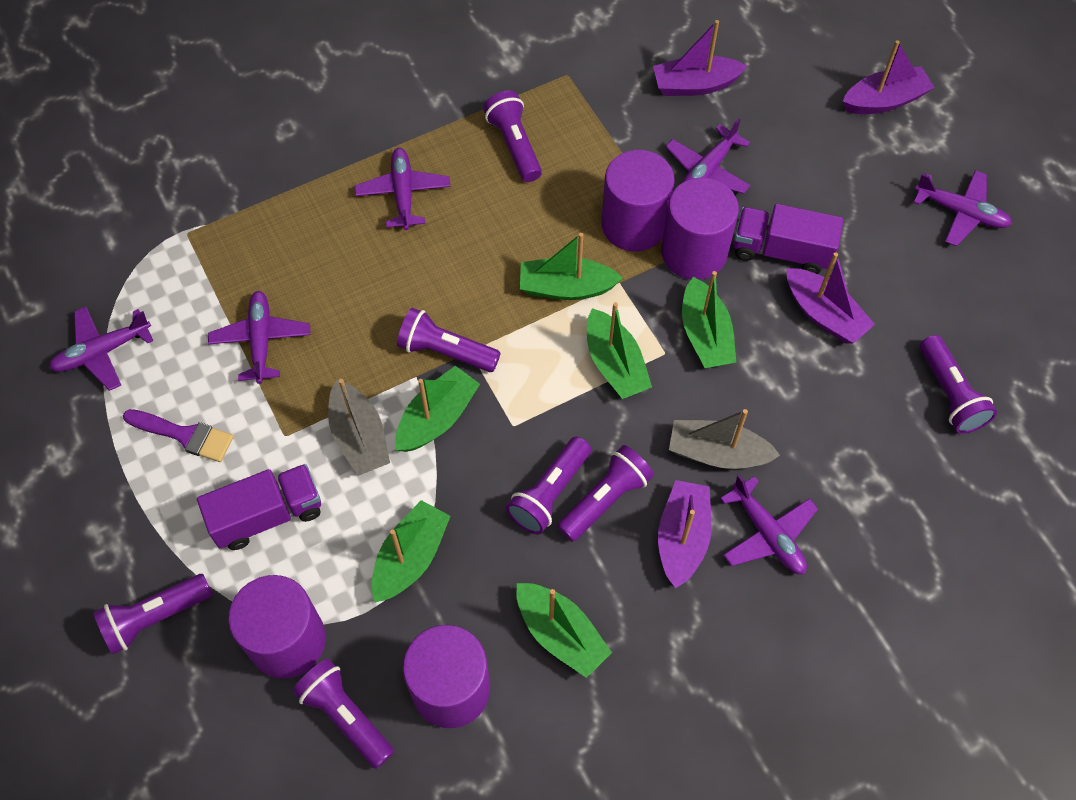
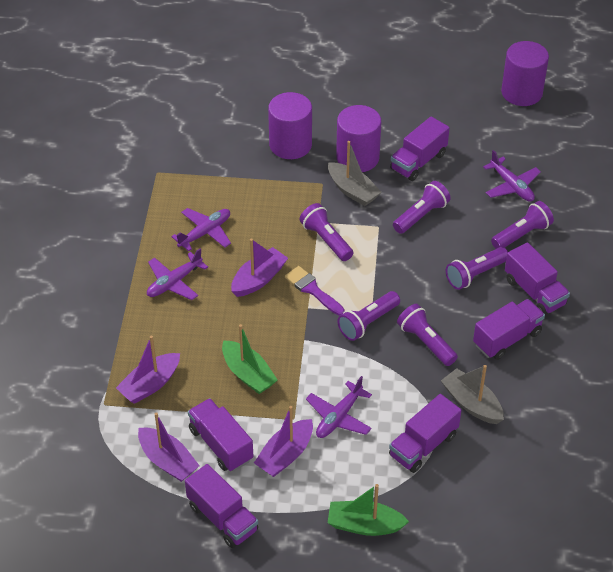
green boat: 6 -> 2
purple cylinder: 4 -> 3
purple flashlight: 7 -> 6
purple plane: 6 -> 4
purple truck: 2 -> 6

